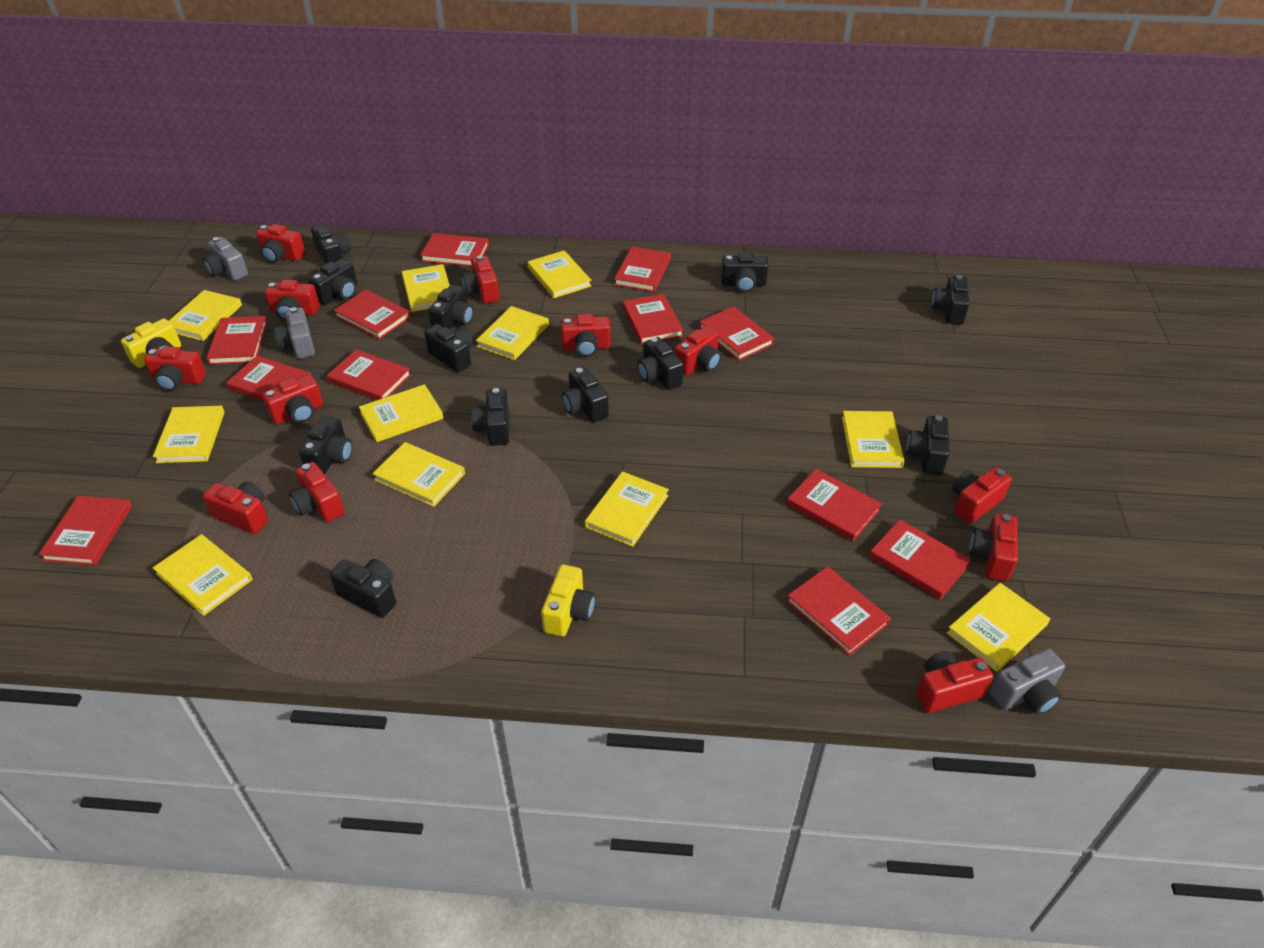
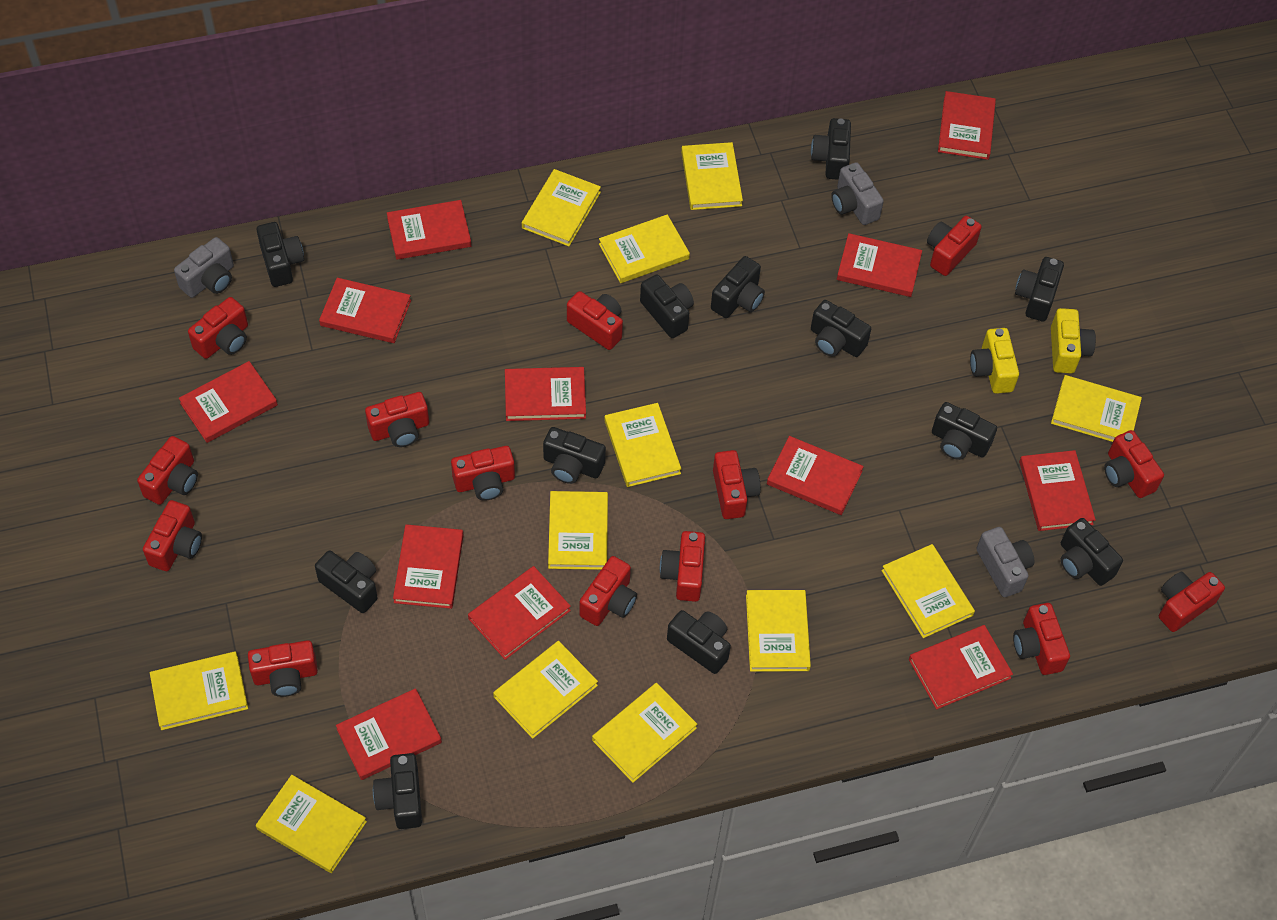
red camera: 12 -> 14
yellow book: 11 -> 12

